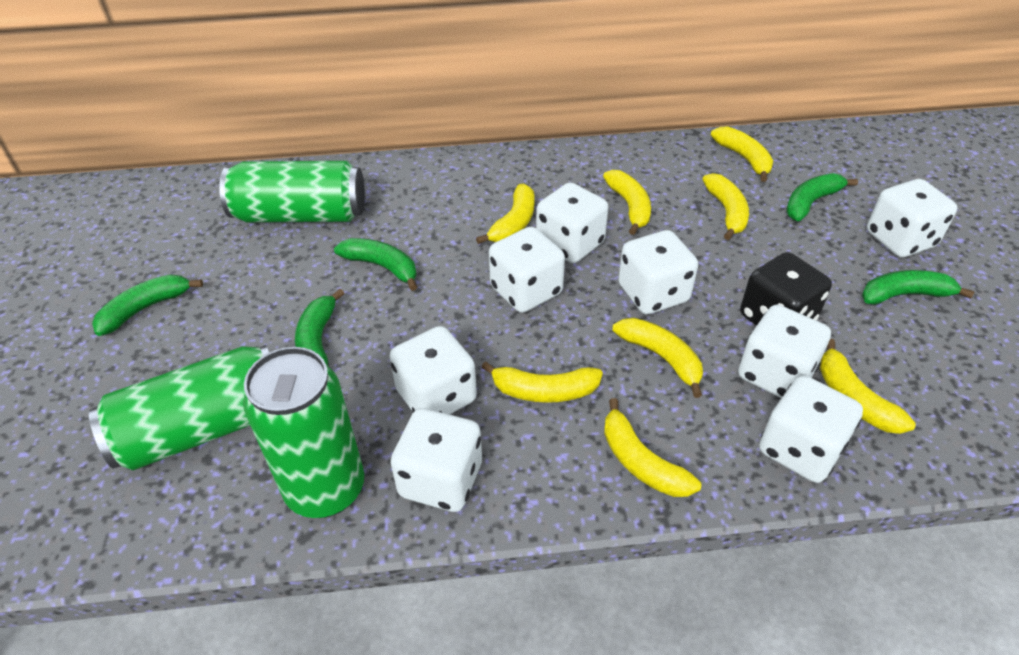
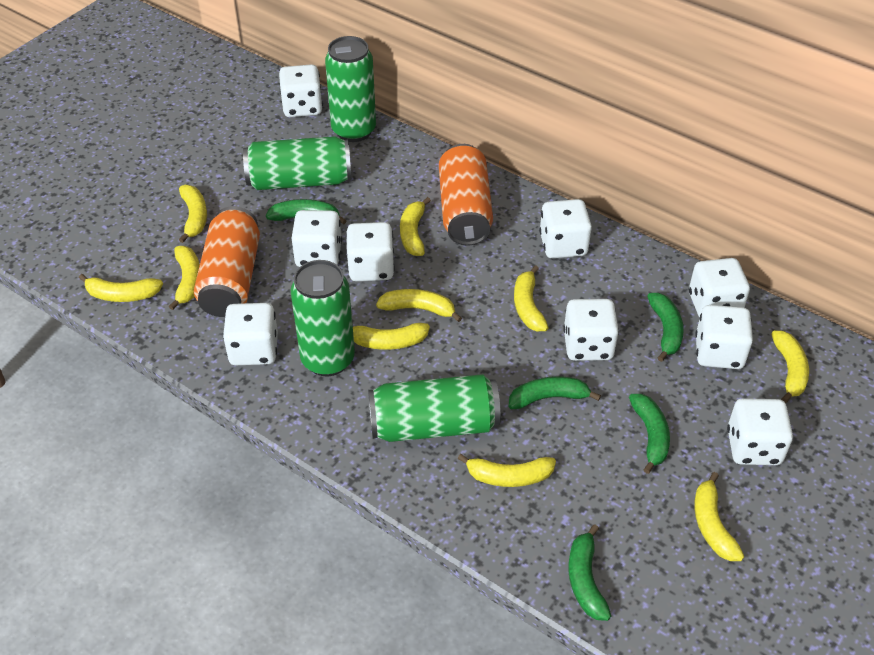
black dice: 1 -> 0
green can: 3 -> 4
orange can: 0 -> 2
white dice: 8 -> 9
yellow banana: 8 -> 10

